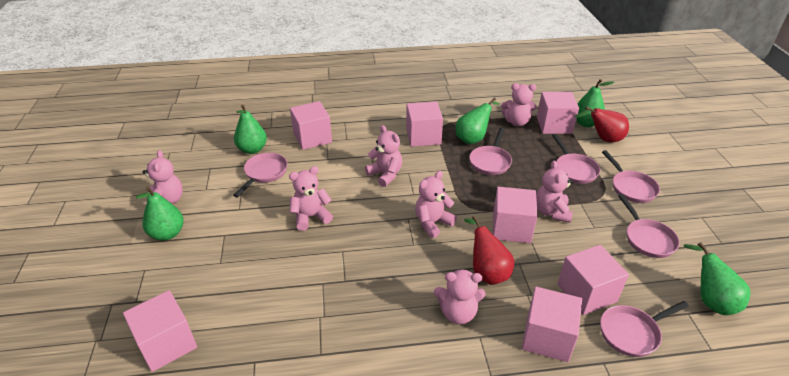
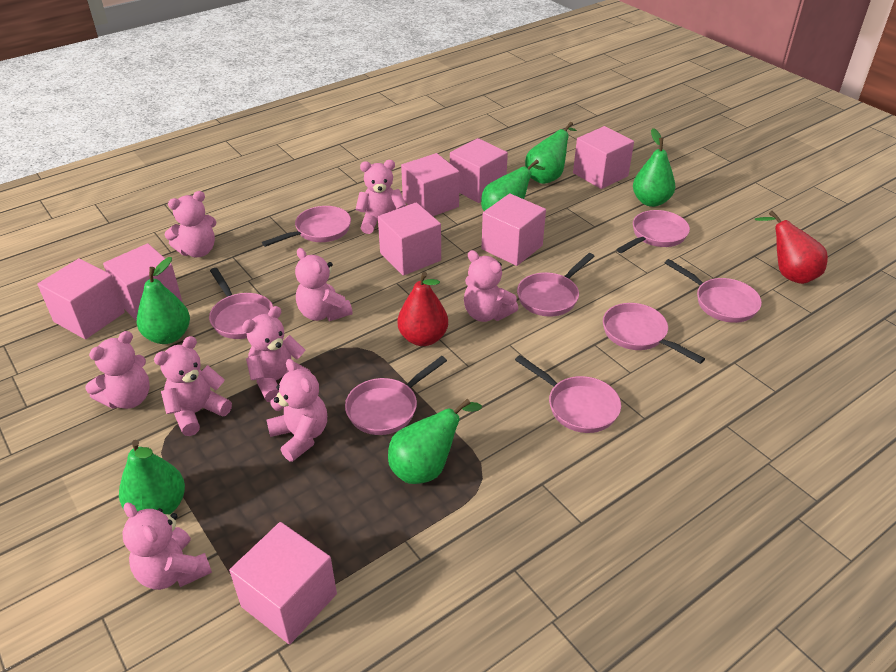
green pear: 5 -> 6
pink cube: 7 -> 8
pink pan: 6 -> 8
pink teddy bear: 7 -> 9

